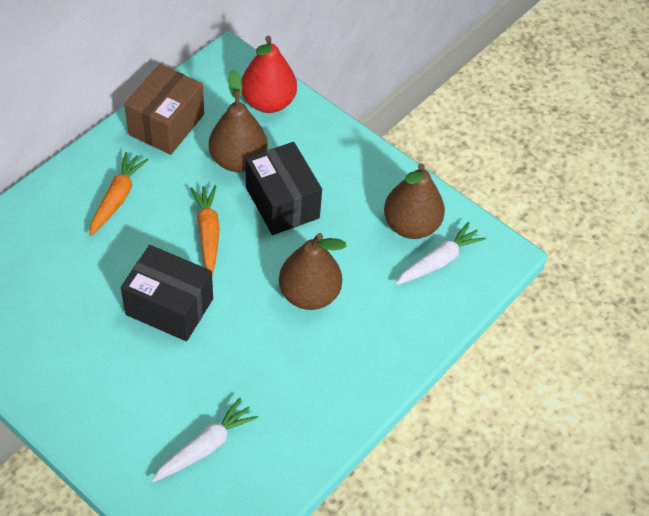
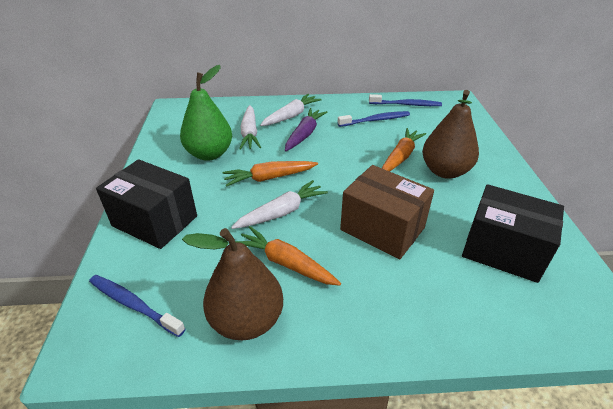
blue toothbrush: 0 -> 3
brown pear: 3 -> 2
green pear: 0 -> 1
orange carrot: 2 -> 3
purple carrot: 0 -> 1
red pear: 1 -> 0
white carrot: 2 -> 3

